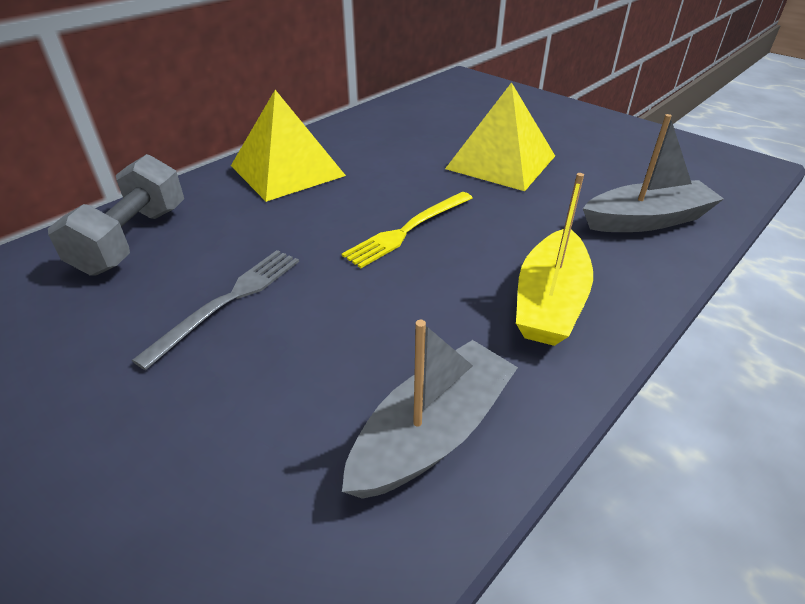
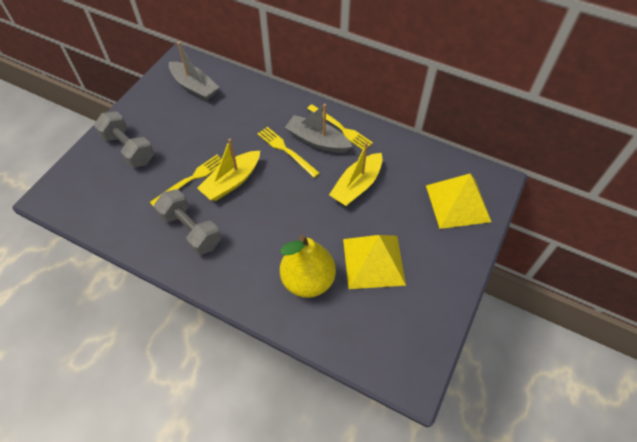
grey dumbbell: 1 -> 2
grey fork: 1 -> 0
yellow boat: 1 -> 2
yellow fork: 1 -> 3
yellow pear: 0 -> 1

